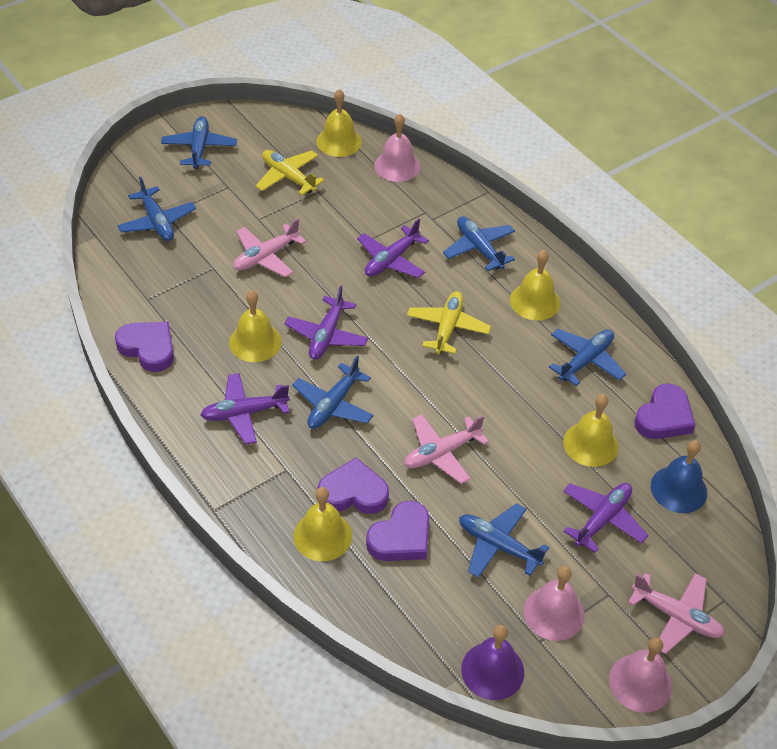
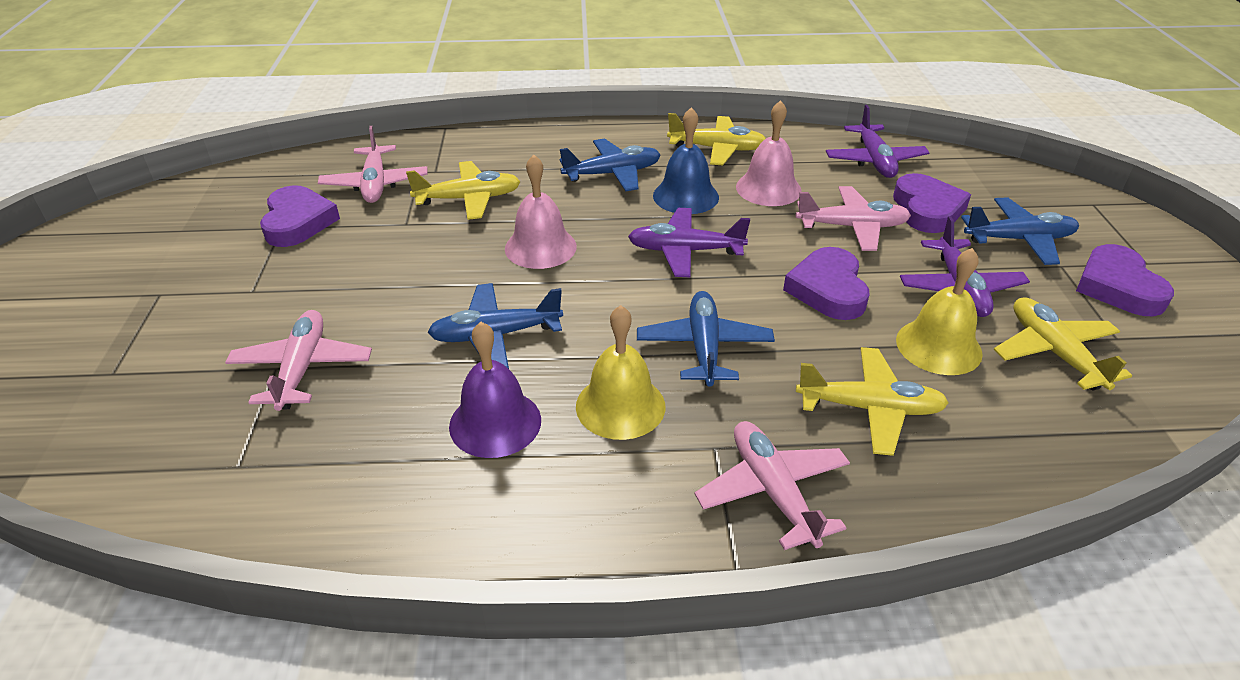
blue plane: 6 -> 4
pink bell: 3 -> 2
pink plane: 3 -> 4
purple plane: 4 -> 3
yellow bell: 5 -> 2
yellow plane: 2 -> 4

